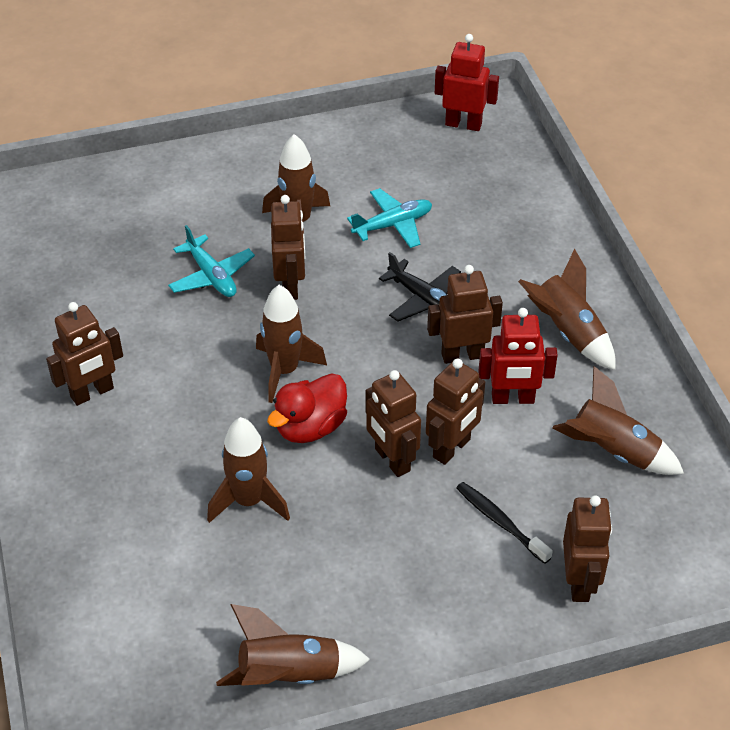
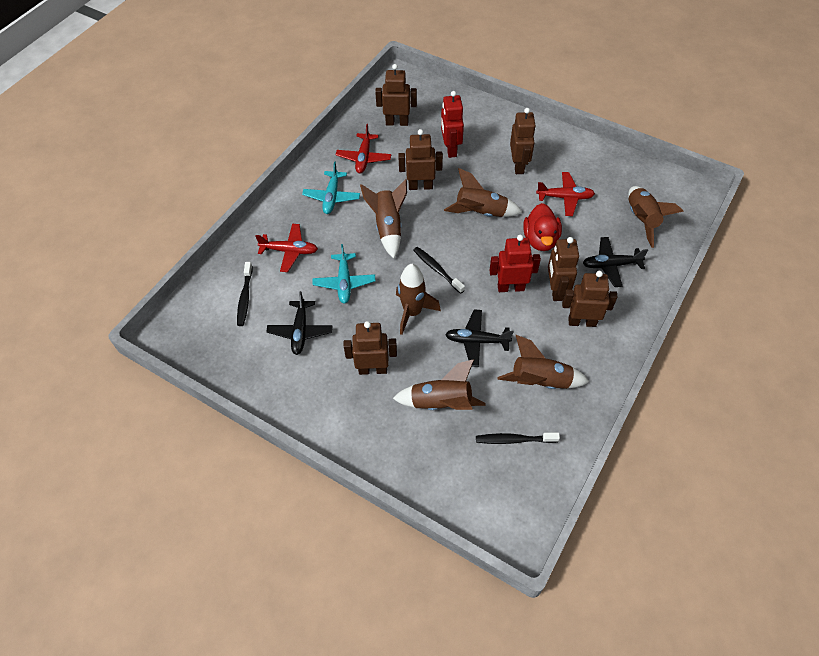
black plane: 1 -> 3
black toothbrush: 1 -> 3
red plane: 0 -> 3

